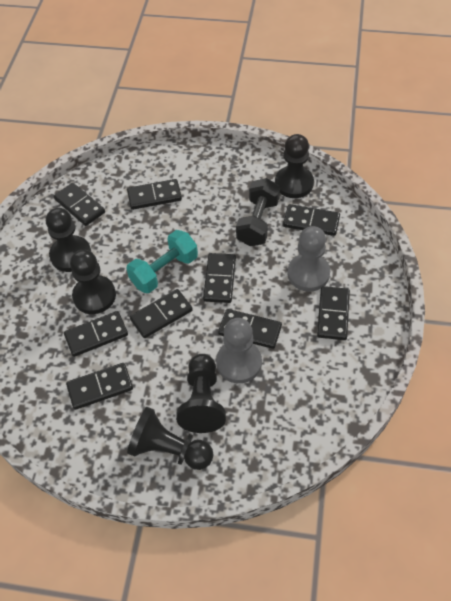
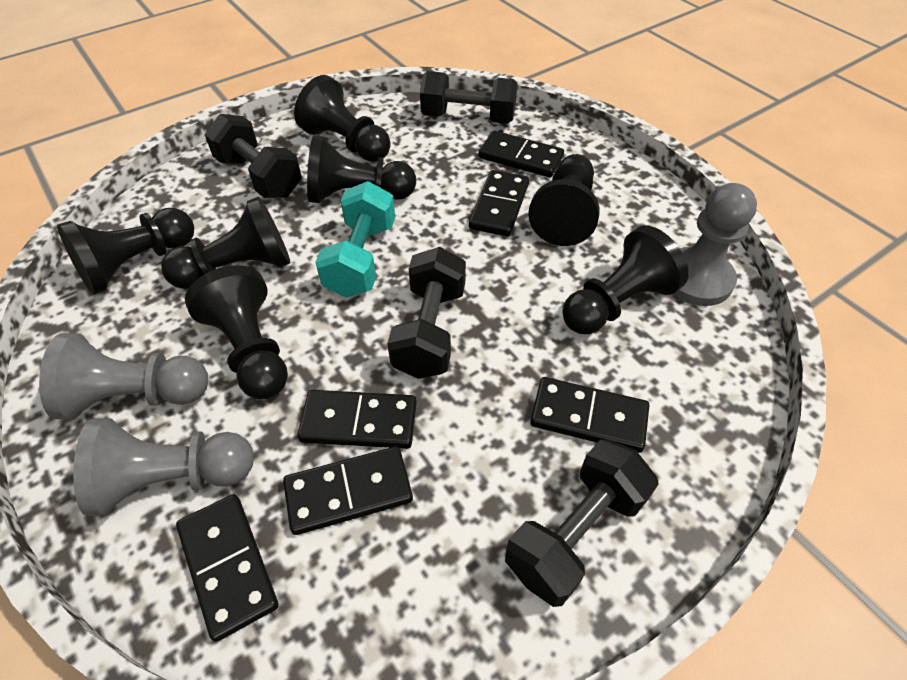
black domino: 9 -> 6
black dumbbell: 1 -> 4
black pawn: 5 -> 7
grey pawn: 2 -> 3

